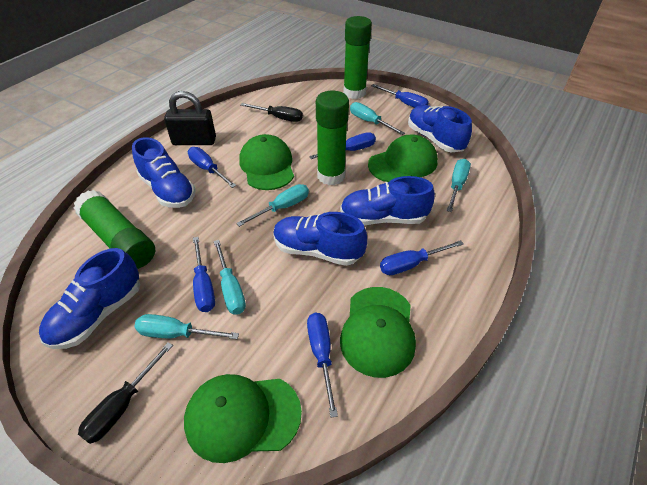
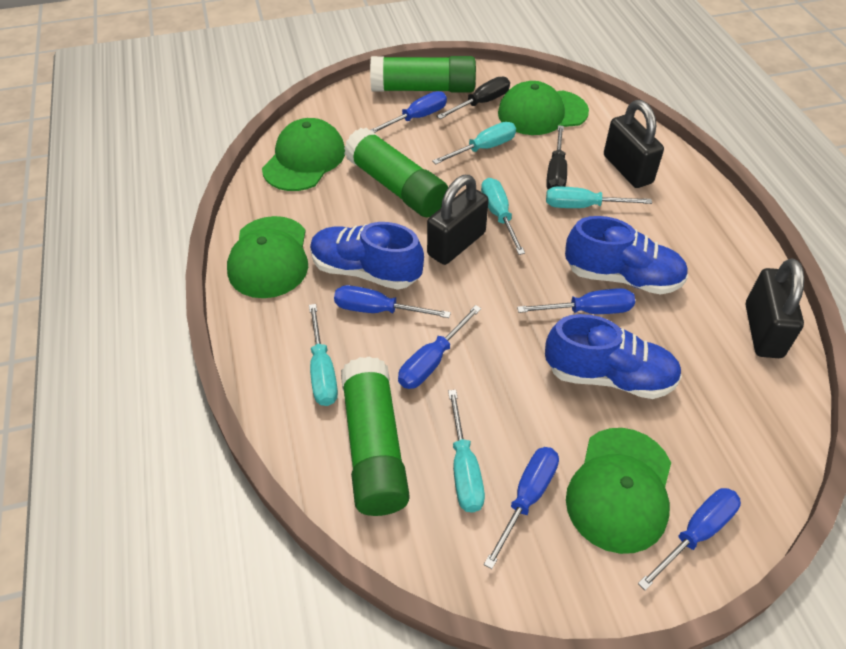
black padlock: 1 -> 3
blue shoe: 5 -> 3

